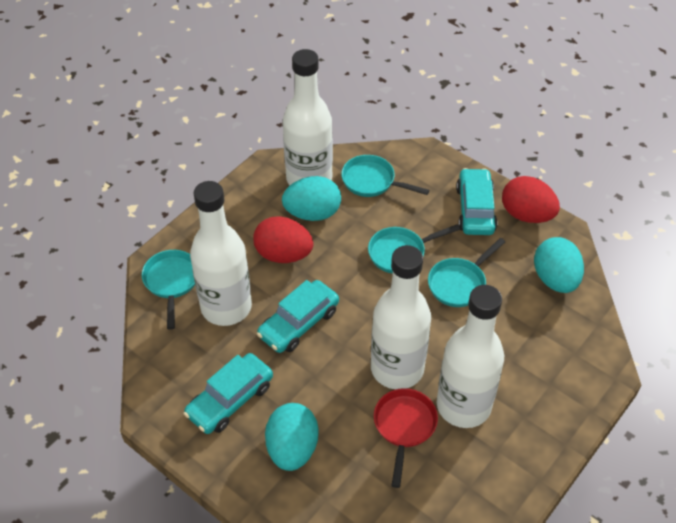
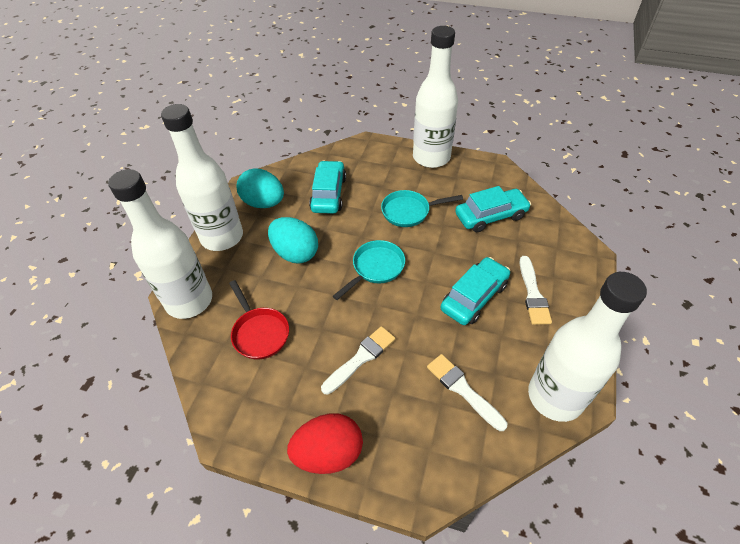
red egg: 2 -> 1
turquoise egg: 3 -> 2
turquoise pan: 4 -> 2
white brush: 0 -> 3

